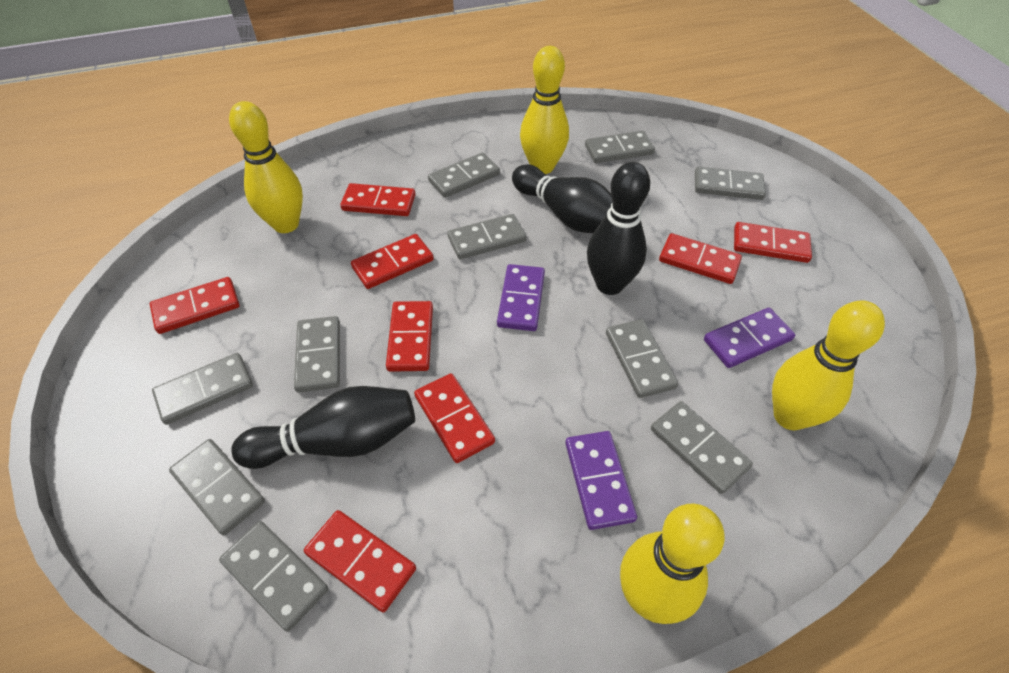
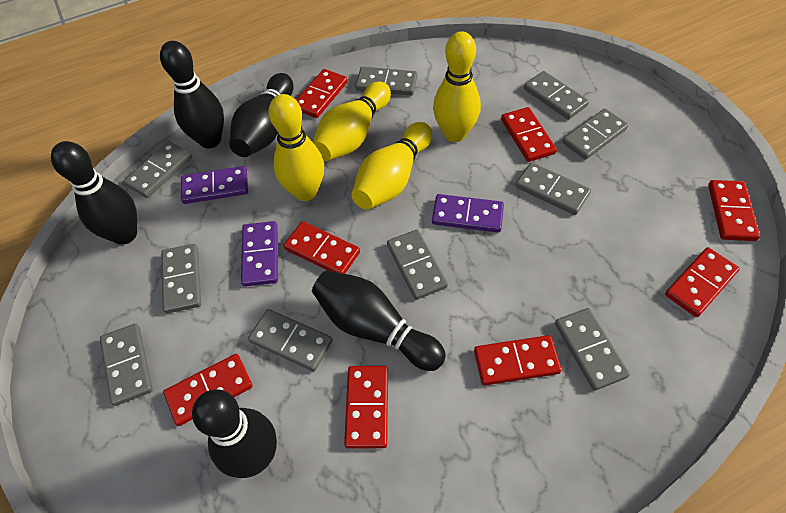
black bowling pin: 3 -> 5

